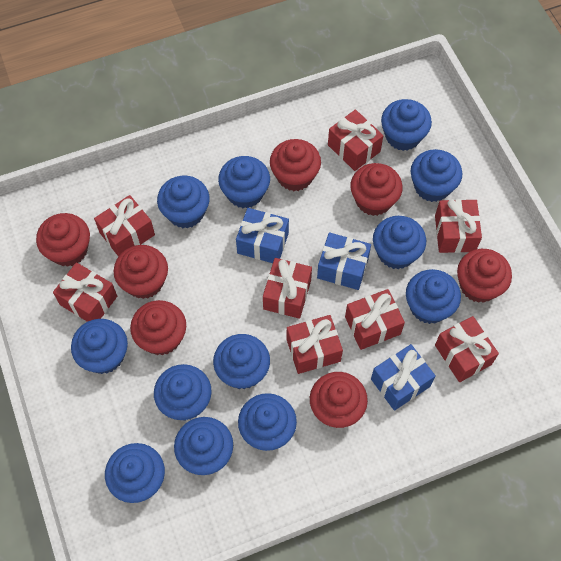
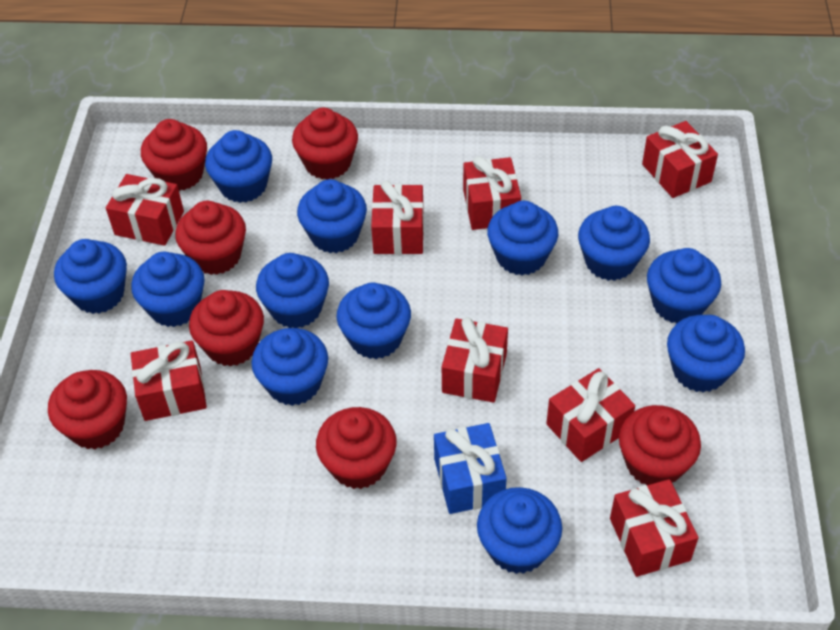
blue gift: 3 -> 1

